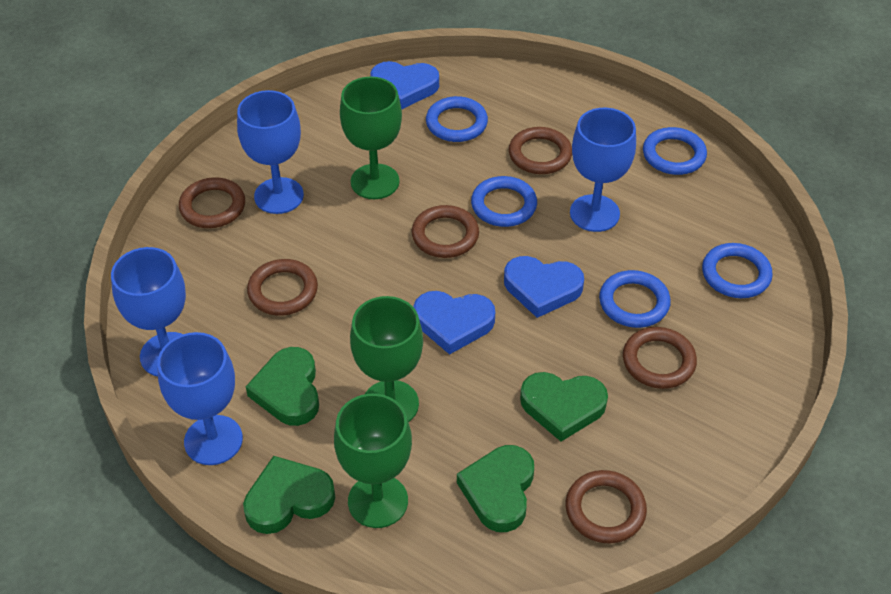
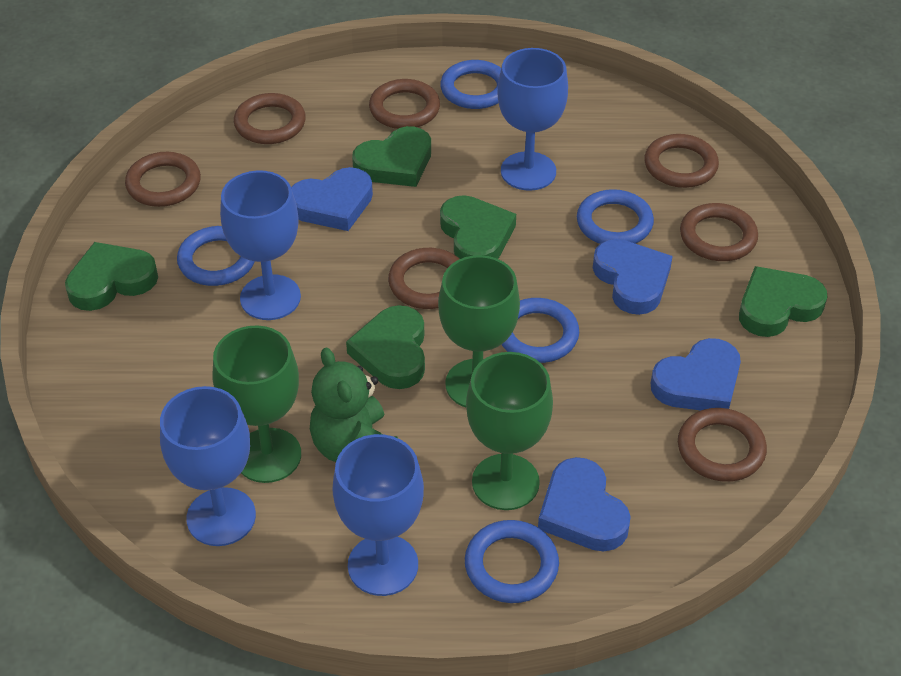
blue heart: 3 -> 4
brown ring: 6 -> 7
green heart: 4 -> 5
green teddy bear: 0 -> 1

